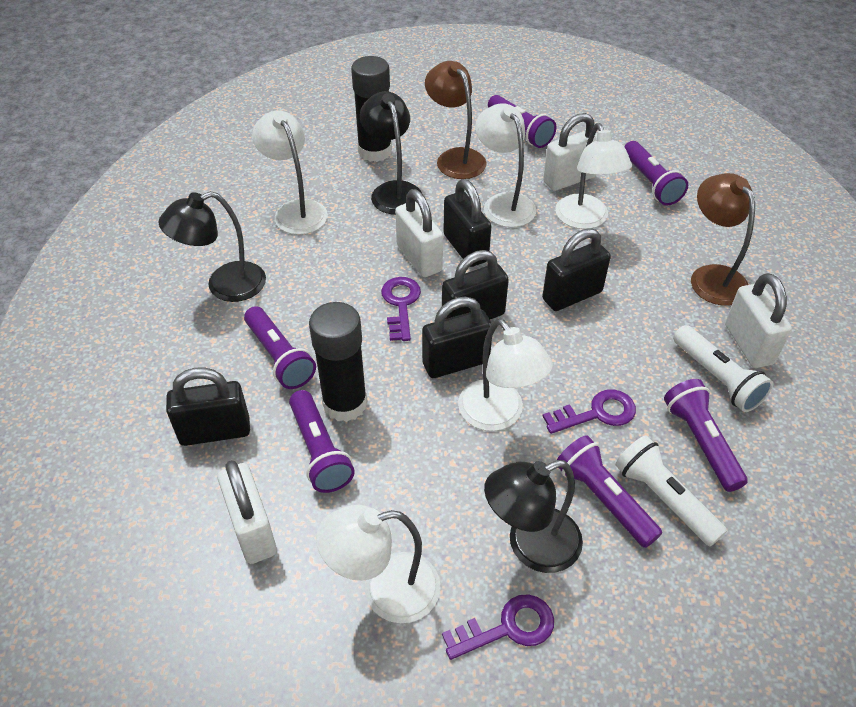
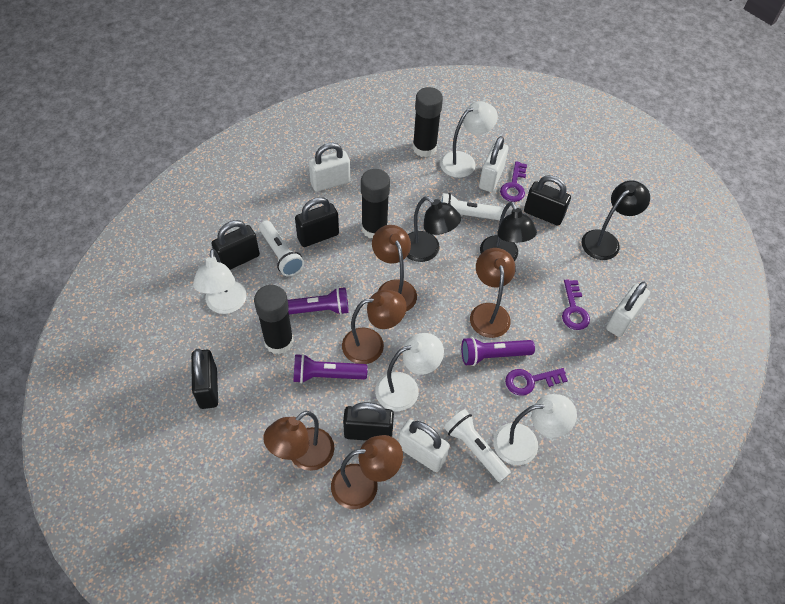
black glue stick: 2 -> 3
brown lamp: 2 -> 5
purple flashlight: 6 -> 3
white flashlight: 2 -> 3
white lamp: 5 -> 4

